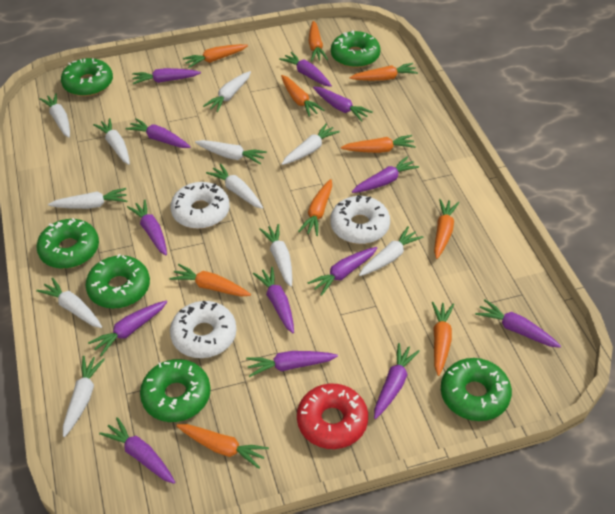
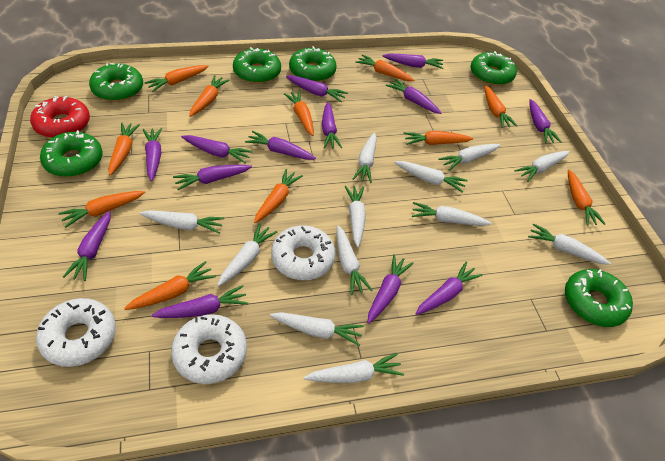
orange carrot: 10 -> 11
white carrot: 11 -> 12

